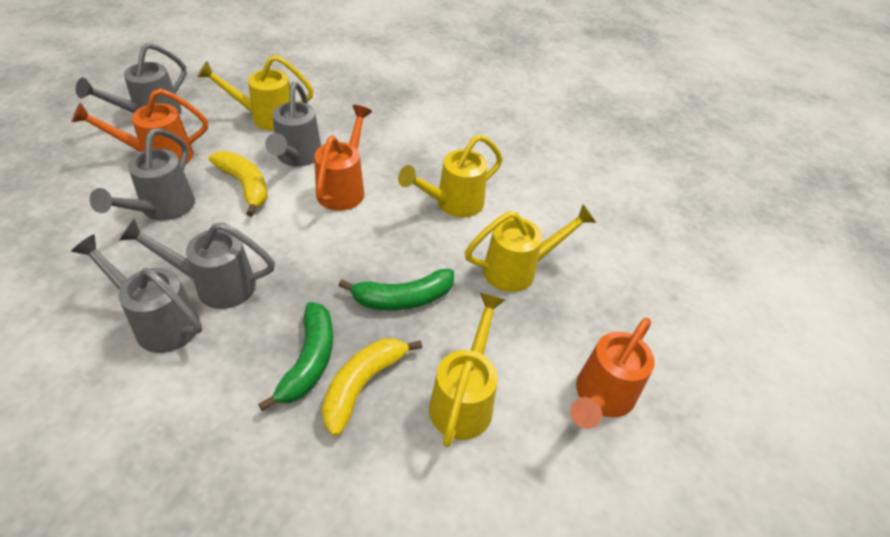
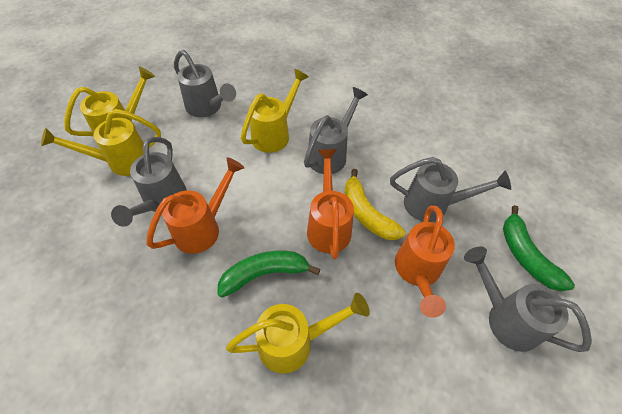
yellow banana: 2 -> 1

